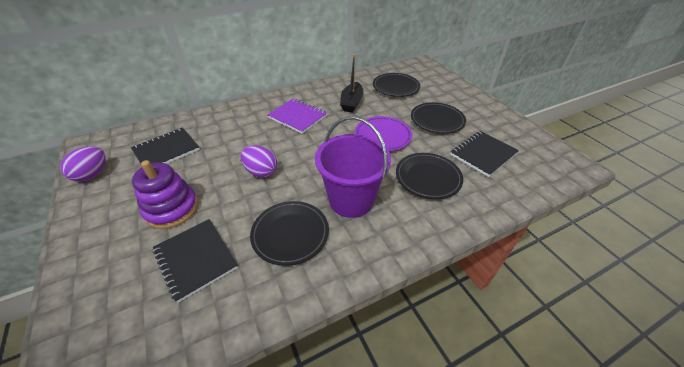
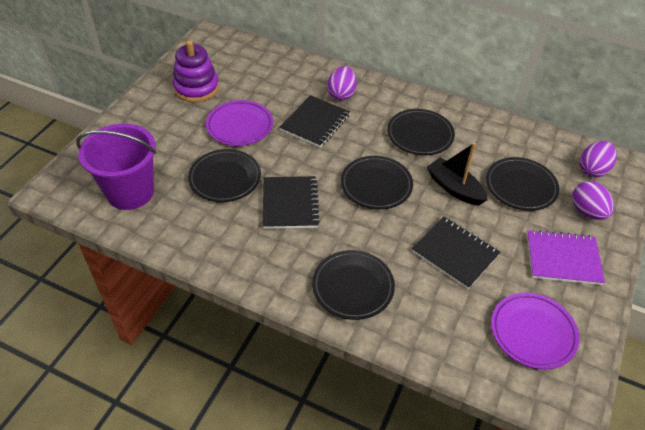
black plate: 4 -> 5
purple egg: 2 -> 3
purple plate: 1 -> 2

